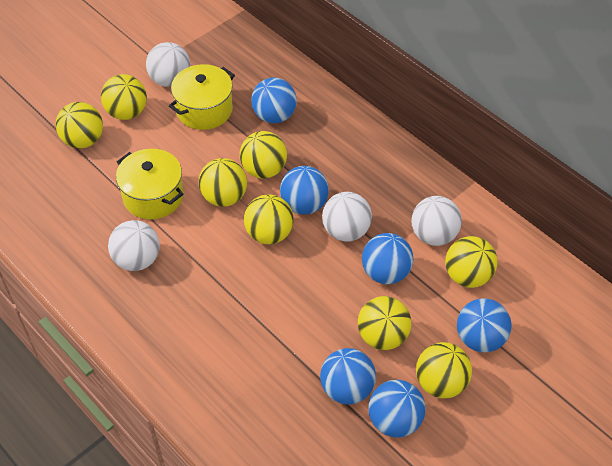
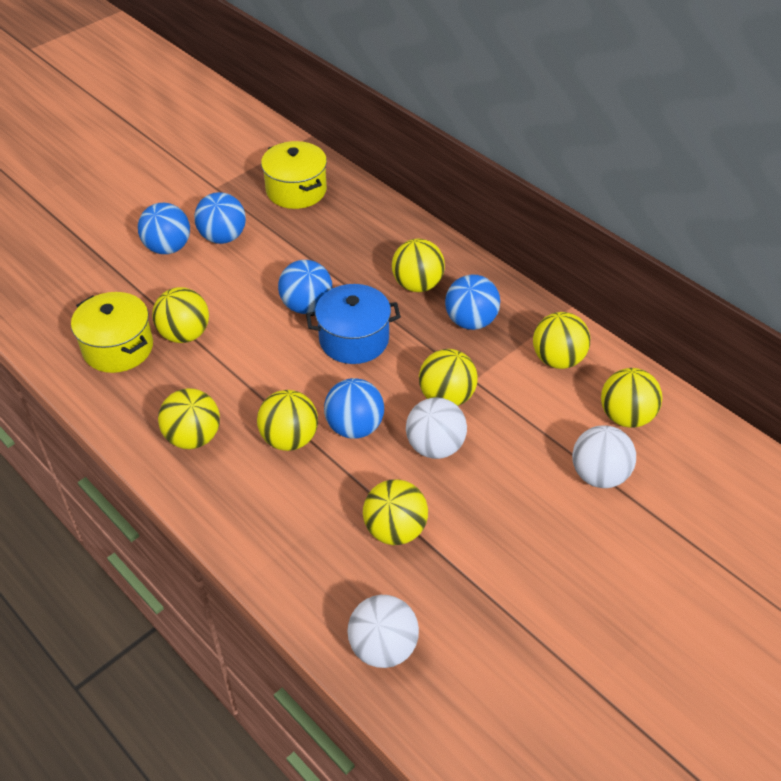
blue ball: 6 -> 5
blue pot: 0 -> 1
white ball: 4 -> 3

